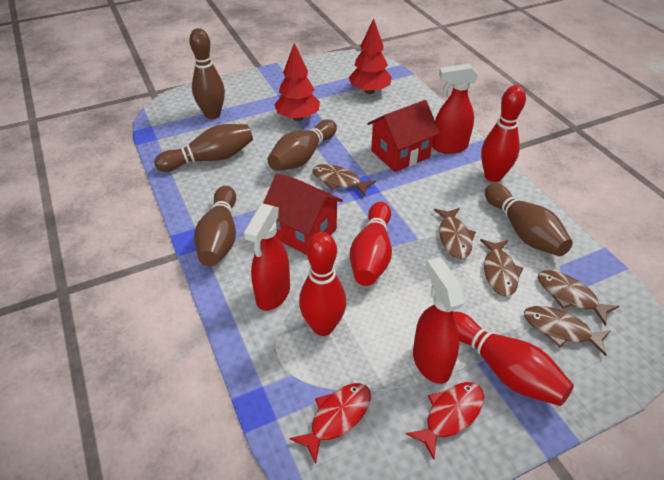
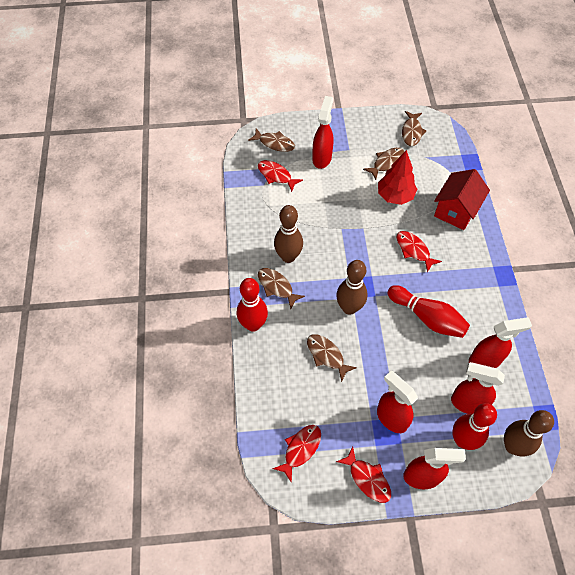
brown bowling pin: 5 -> 3
red bowling pin: 4 -> 3
red fish: 2 -> 4
red house: 2 -> 1
red spray bottle: 3 -> 5
red tree: 2 -> 1

